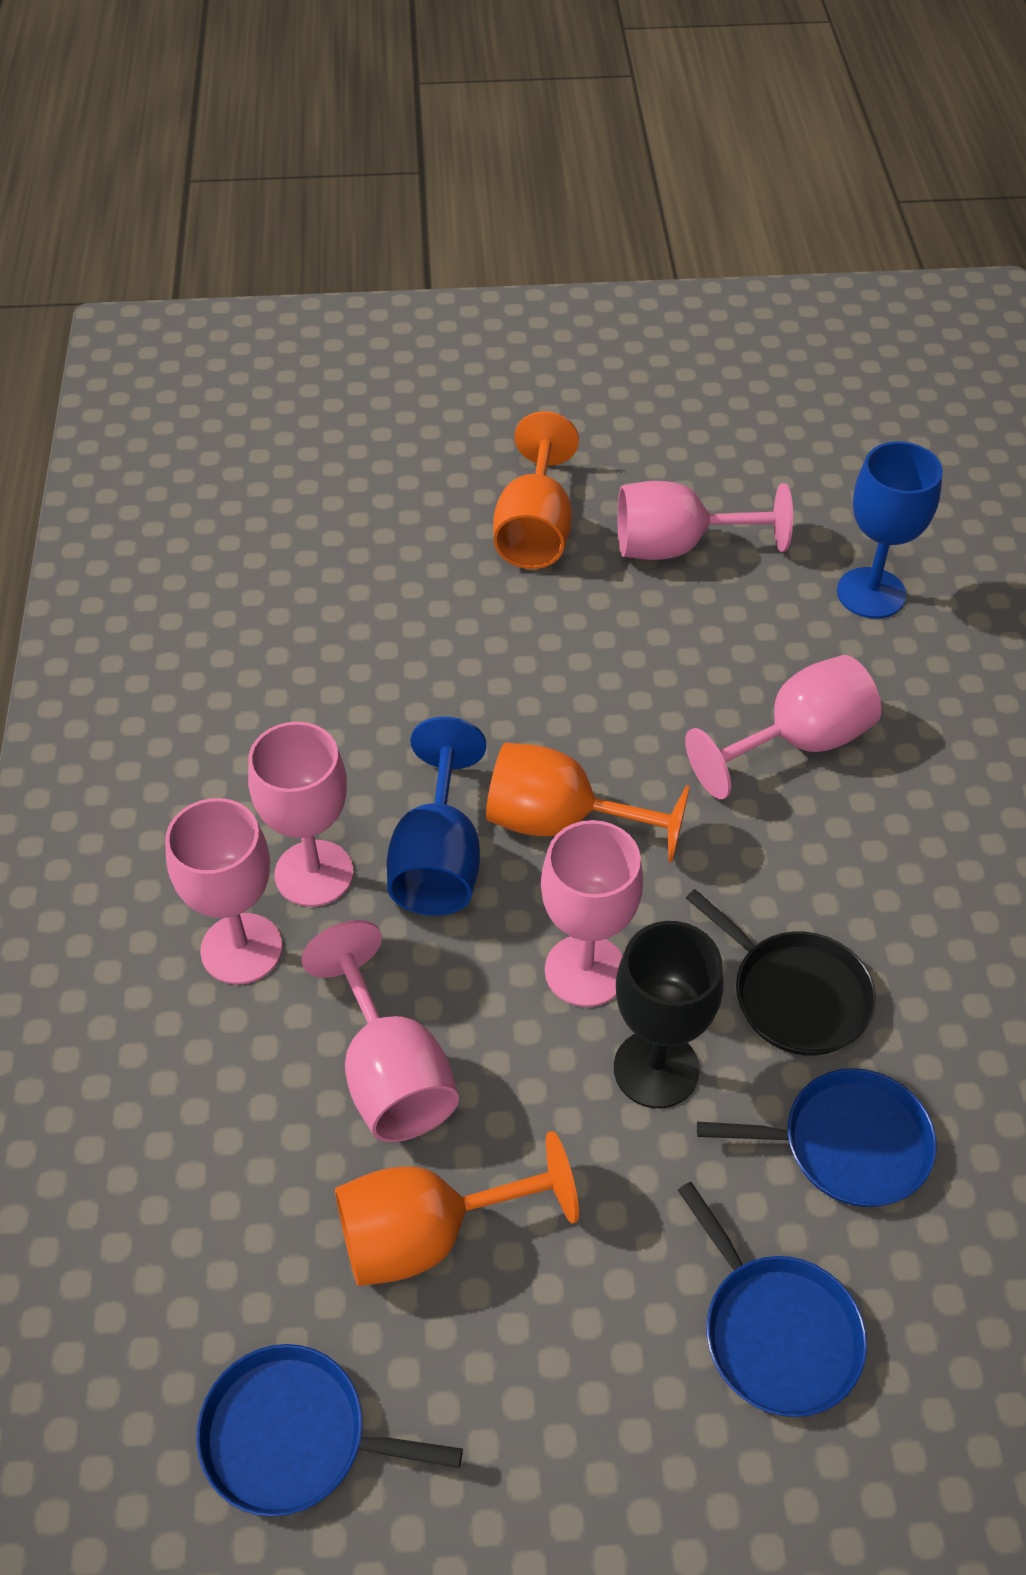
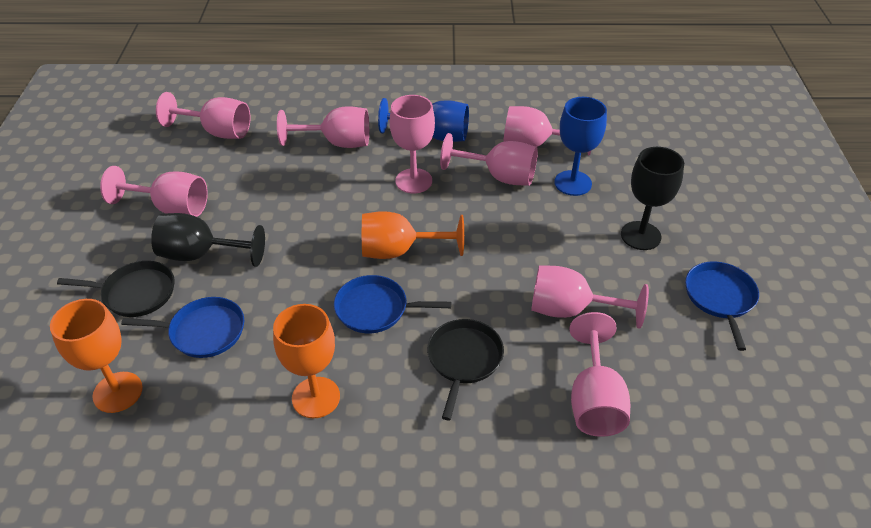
black goblet: 1 -> 2
black pan: 1 -> 2
pink goblet: 6 -> 8

